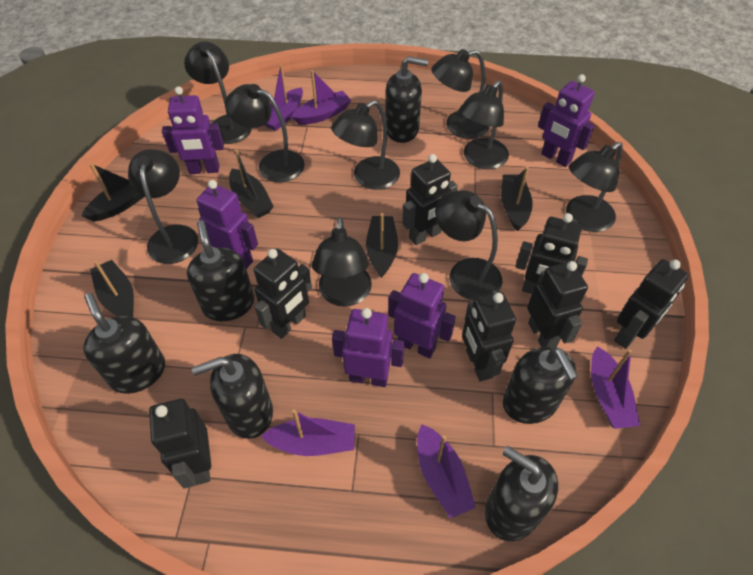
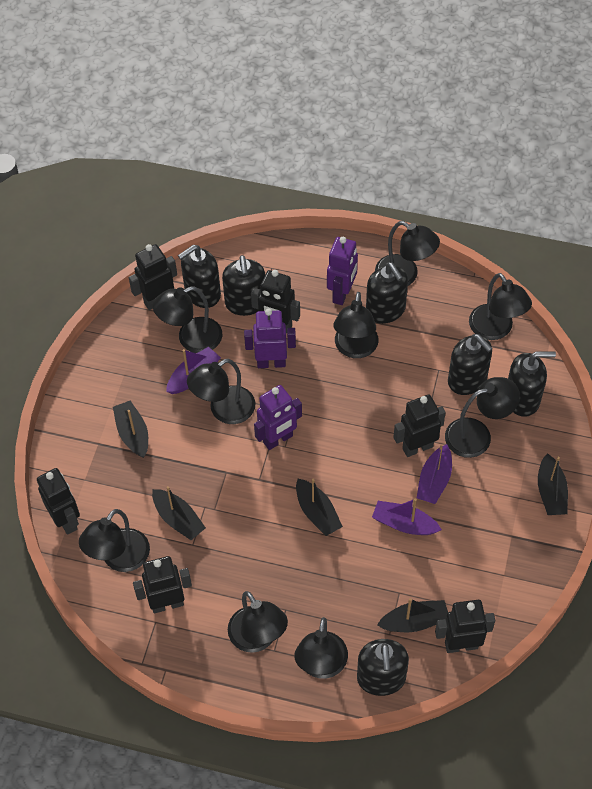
black robot: 7 -> 6
purple boat: 5 -> 3
purple robot: 5 -> 3

